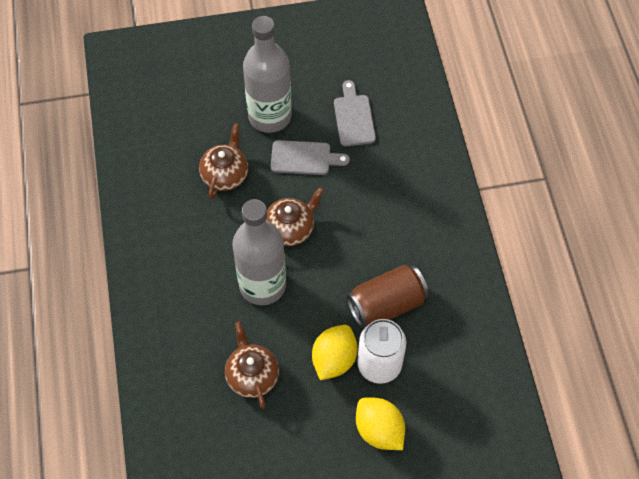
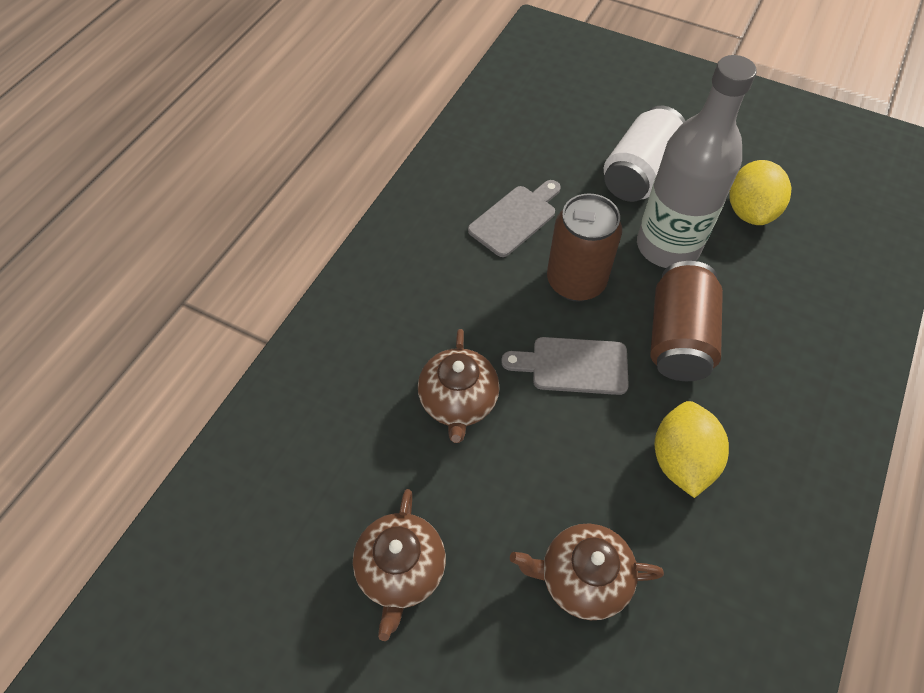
brown can: 1 -> 2
grey bottle: 2 -> 1

